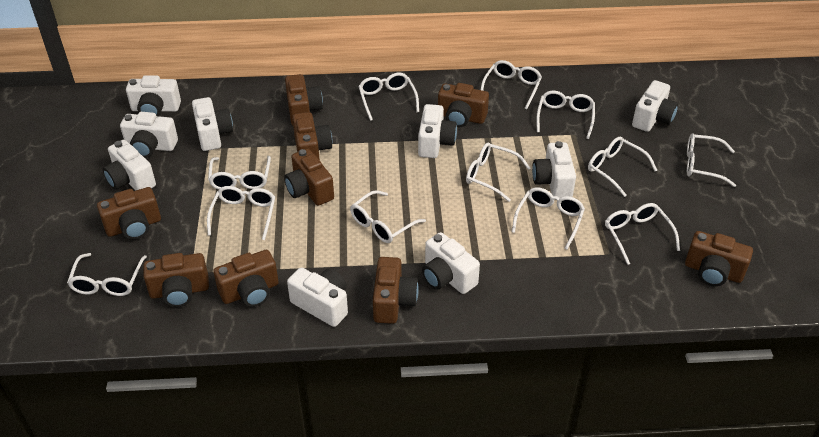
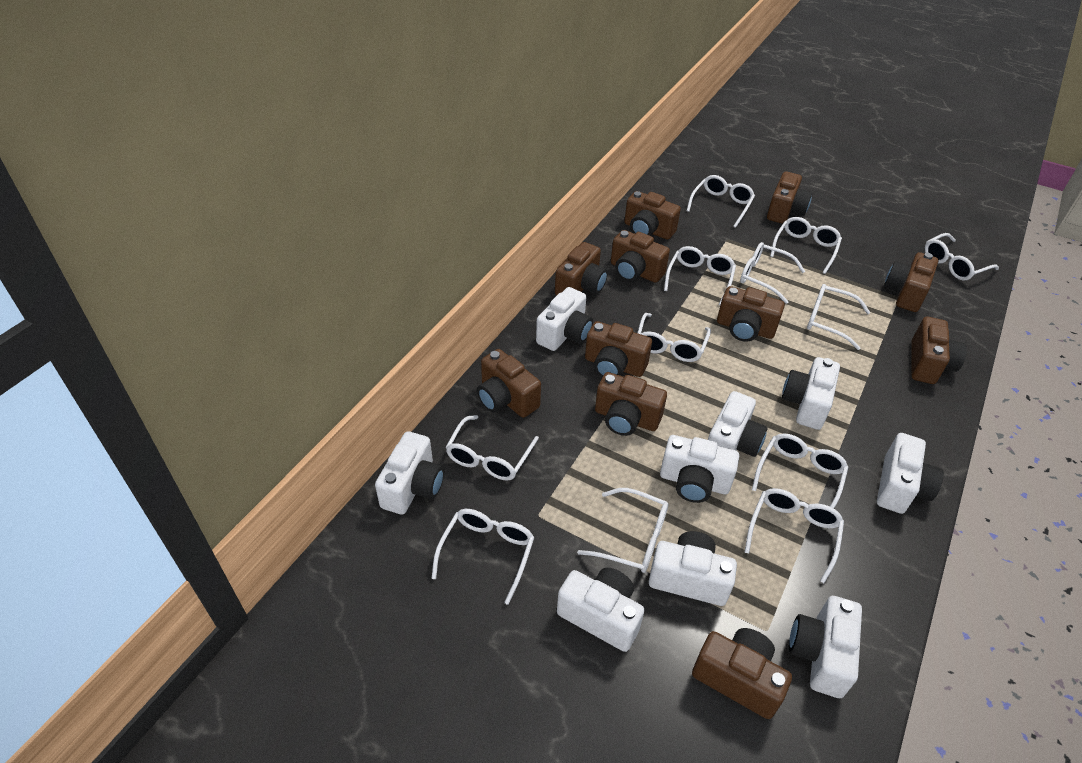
brown camera: 9 -> 11

